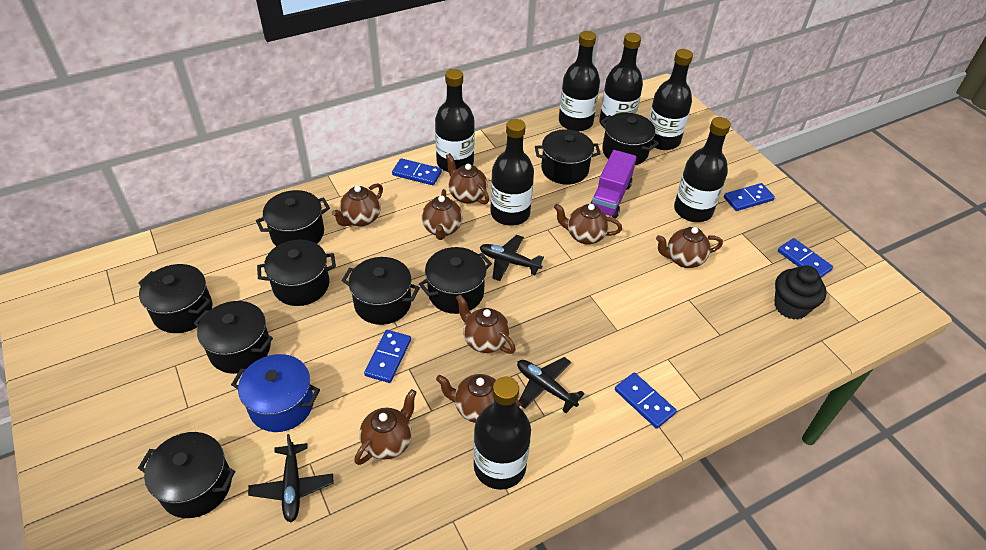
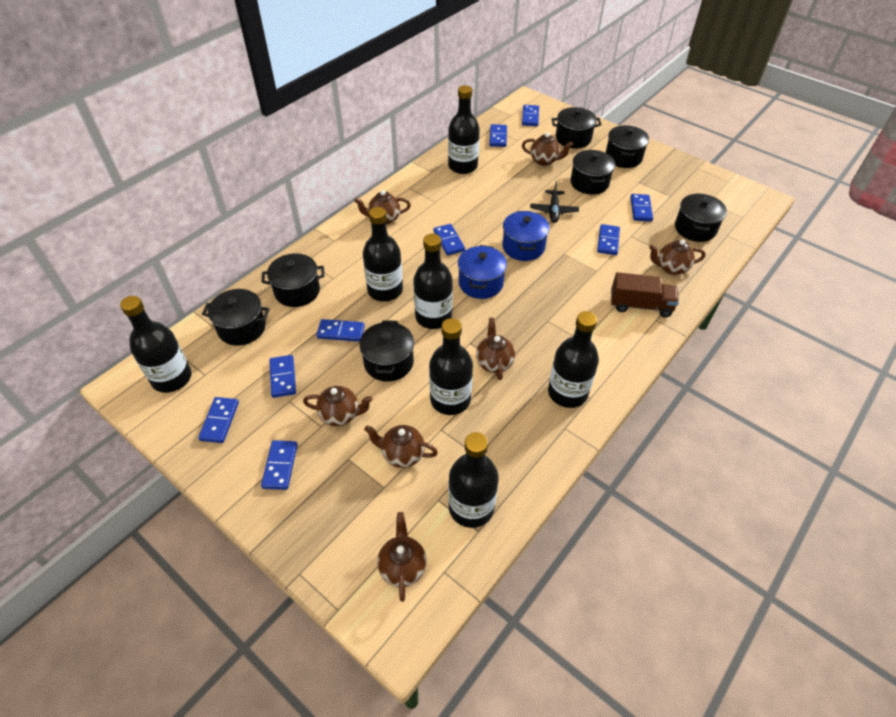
black cupcake: 1 -> 0
black plane: 3 -> 1
black pot: 9 -> 7
blue domino: 5 -> 9
blue pot: 1 -> 2
brown teapot: 8 -> 7
brown truck: 0 -> 1
purple truck: 1 -> 0

